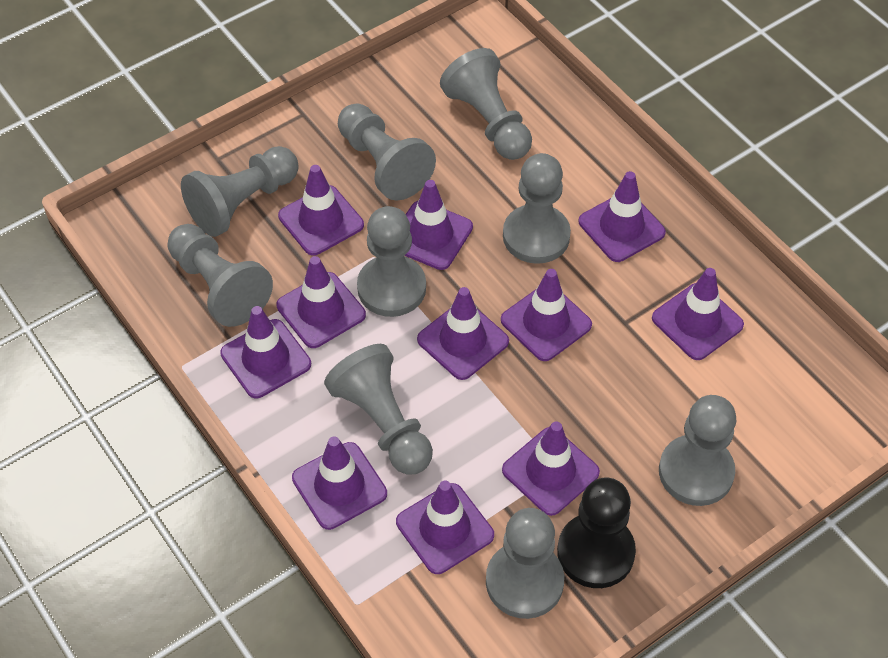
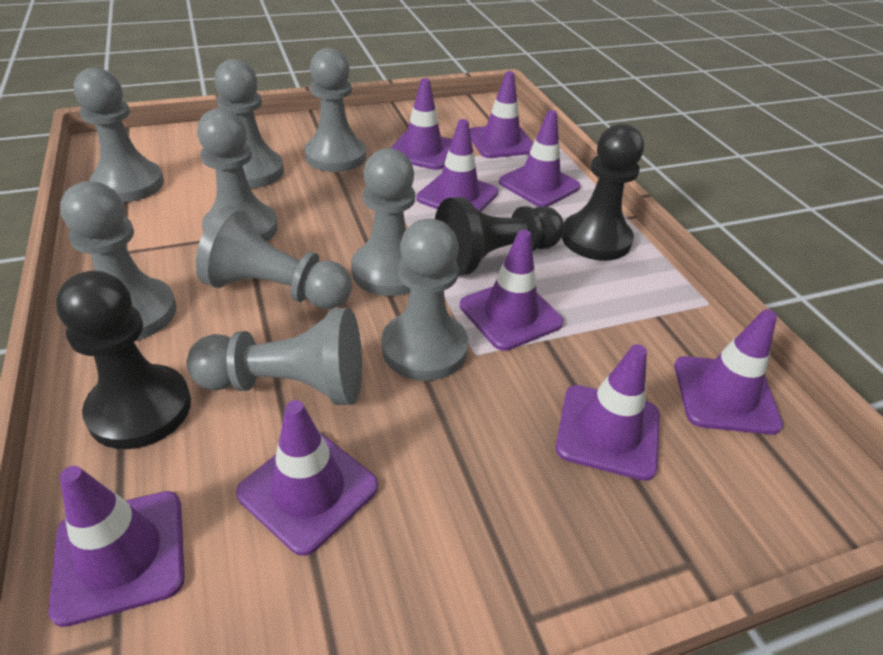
black pawn: 1 -> 3
purple traffic cone: 11 -> 9

